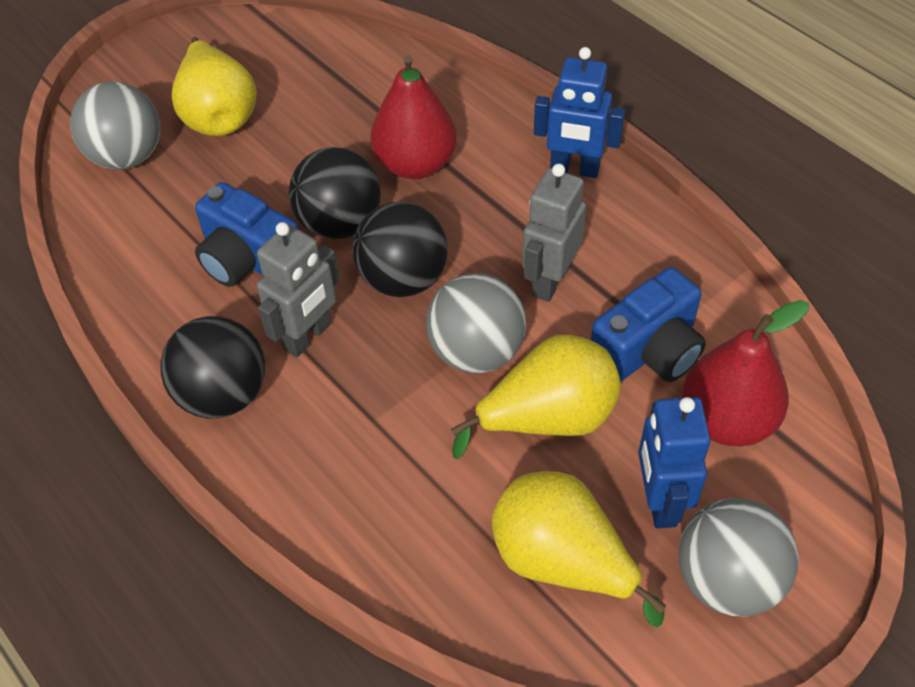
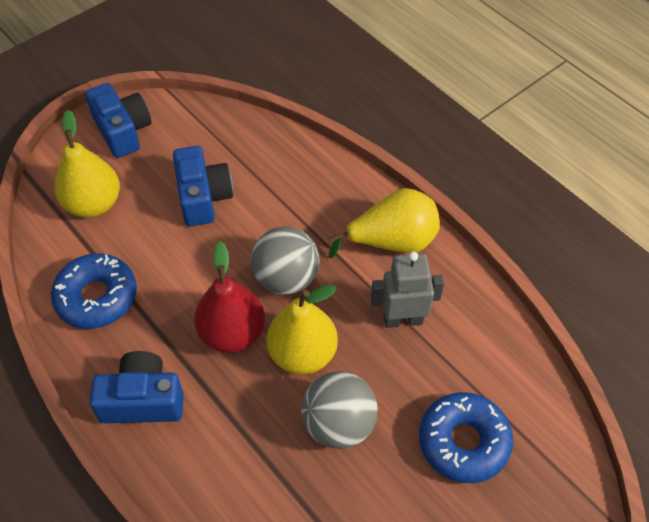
black ball: 3 -> 0
blue camera: 2 -> 3
blue donut: 0 -> 2
blue robot: 2 -> 0
grey ball: 3 -> 2
grey robot: 2 -> 1
red pear: 2 -> 1

